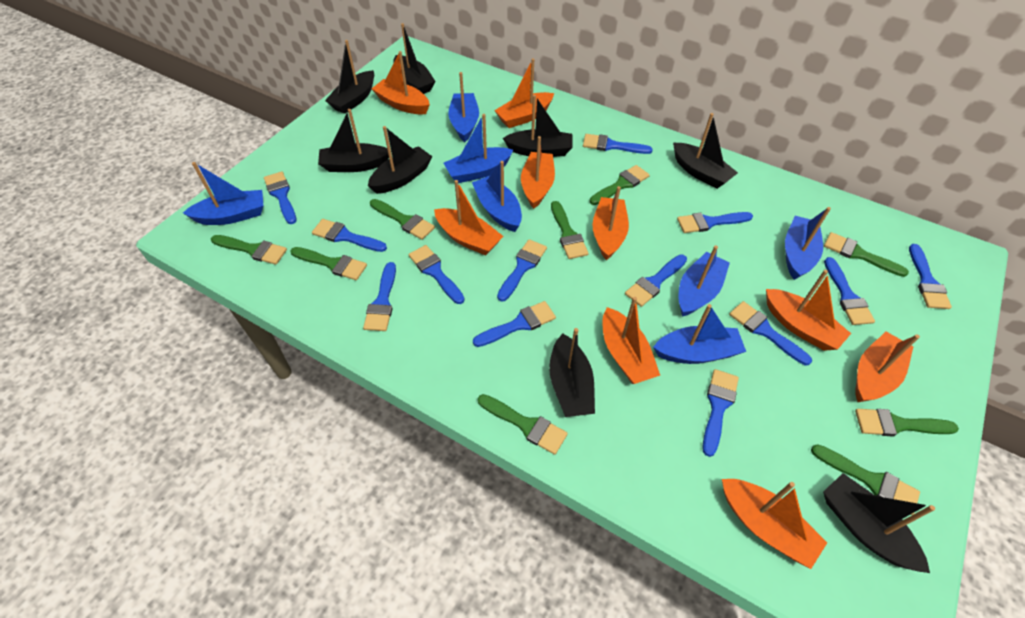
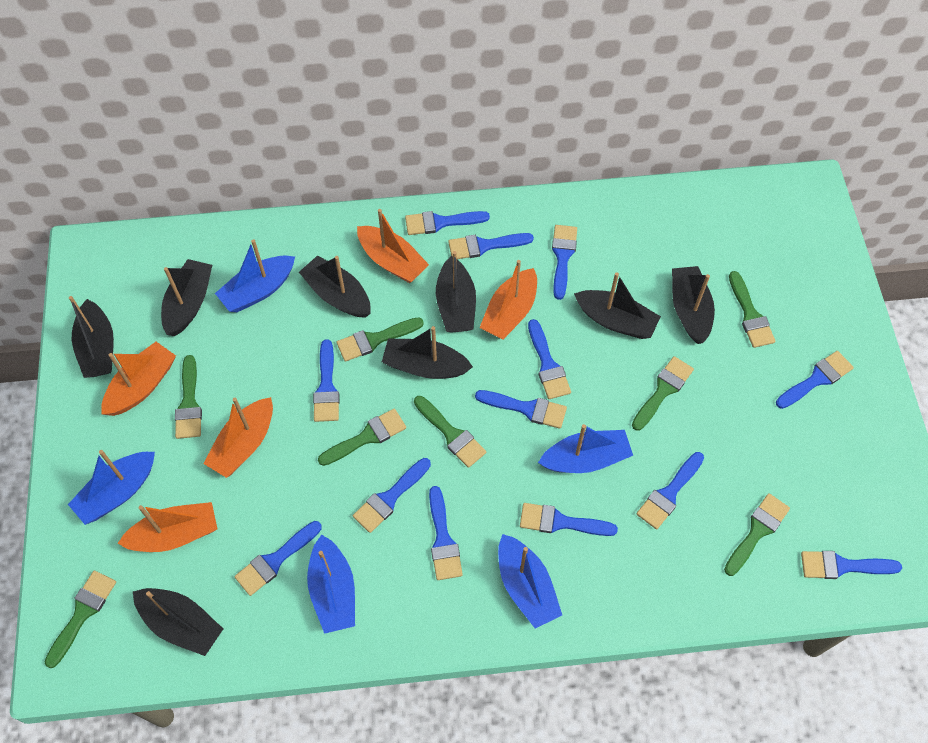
blue boat: 7 -> 5
green brush: 9 -> 8
orange boat: 9 -> 5

